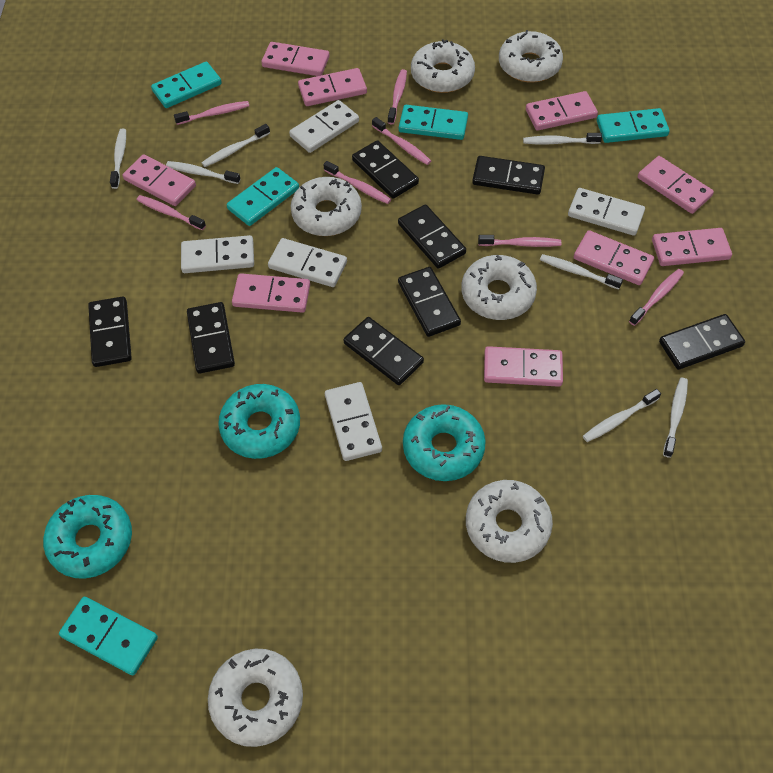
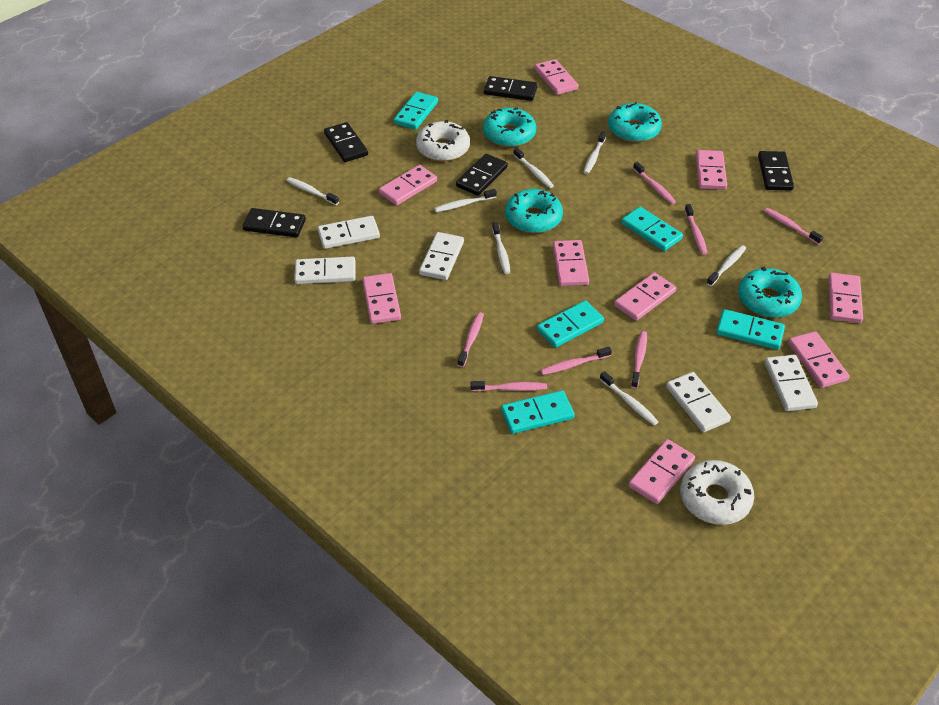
black domino: 8 -> 5
turquoise donut: 3 -> 4
white donut: 6 -> 2

